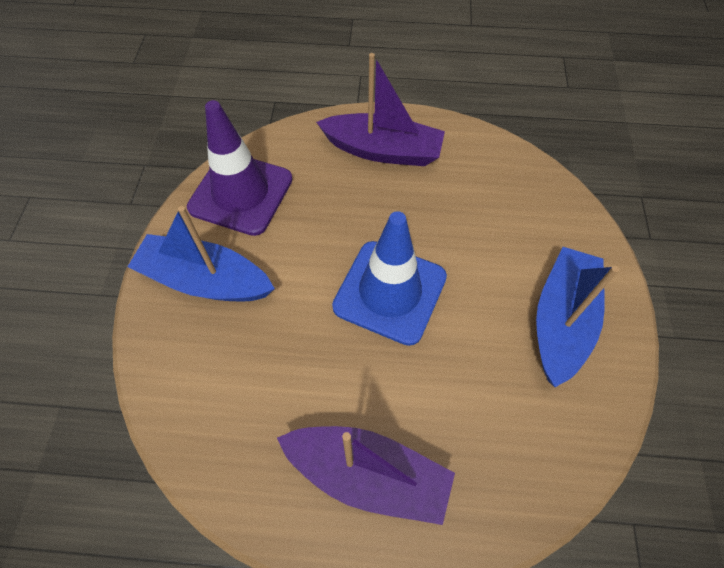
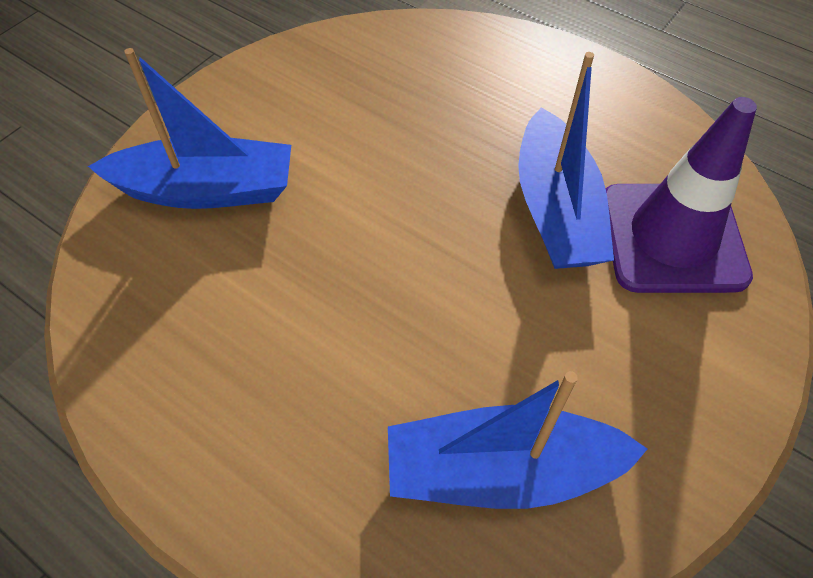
blue boat: 2 -> 3
blue traffic cone: 1 -> 0
purple boat: 2 -> 0

